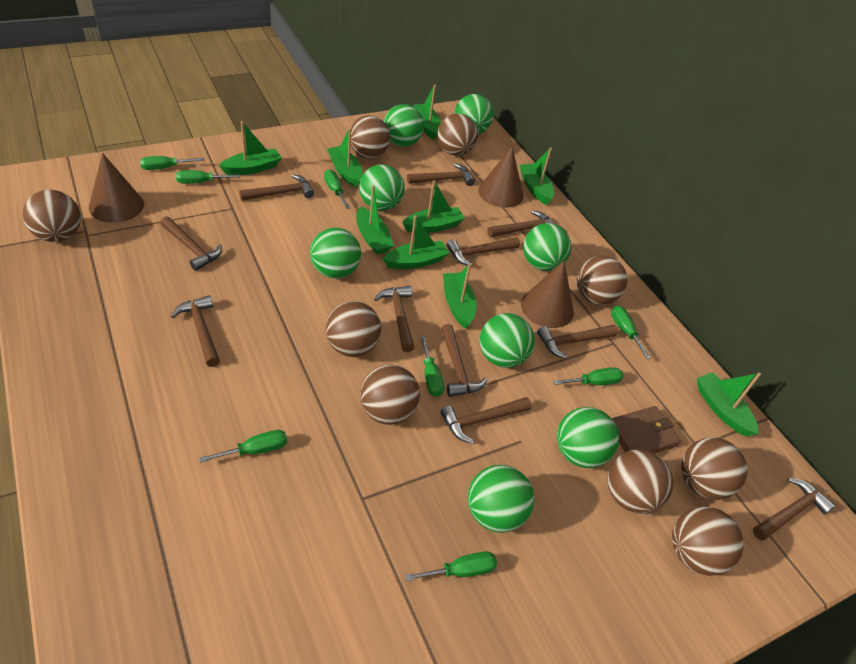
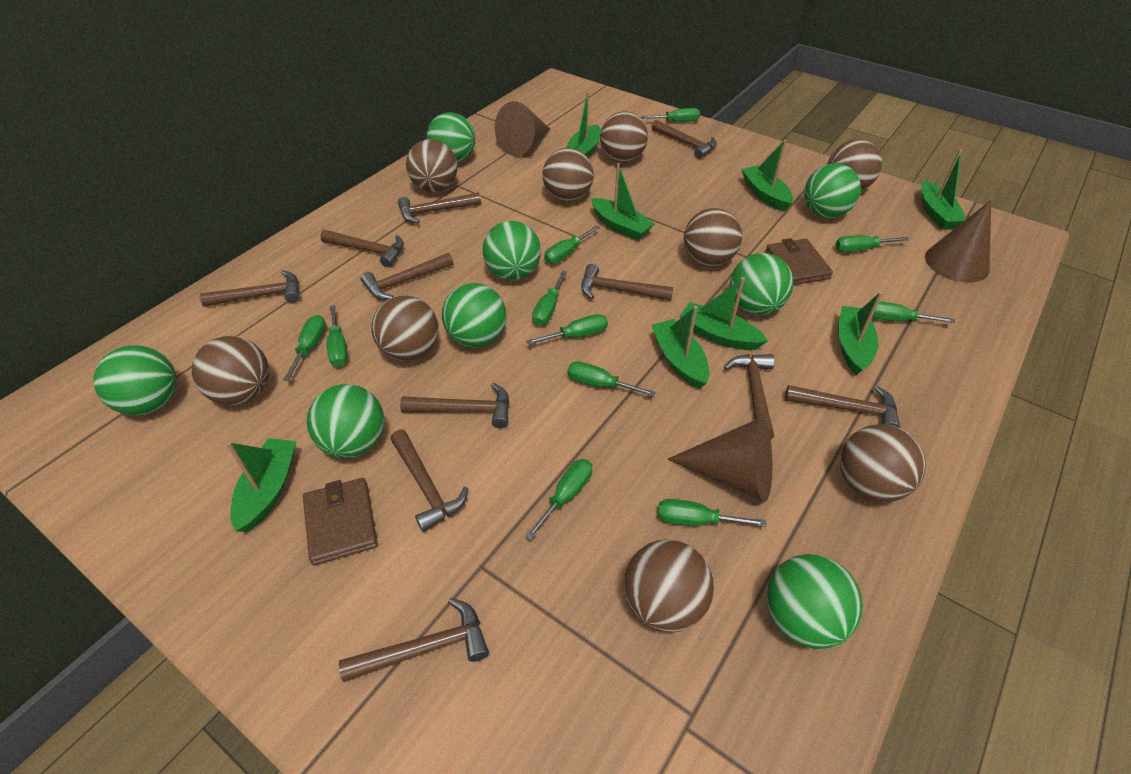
brown wallet: 1 -> 2
green boat: 9 -> 8
green screwdriver: 8 -> 11

